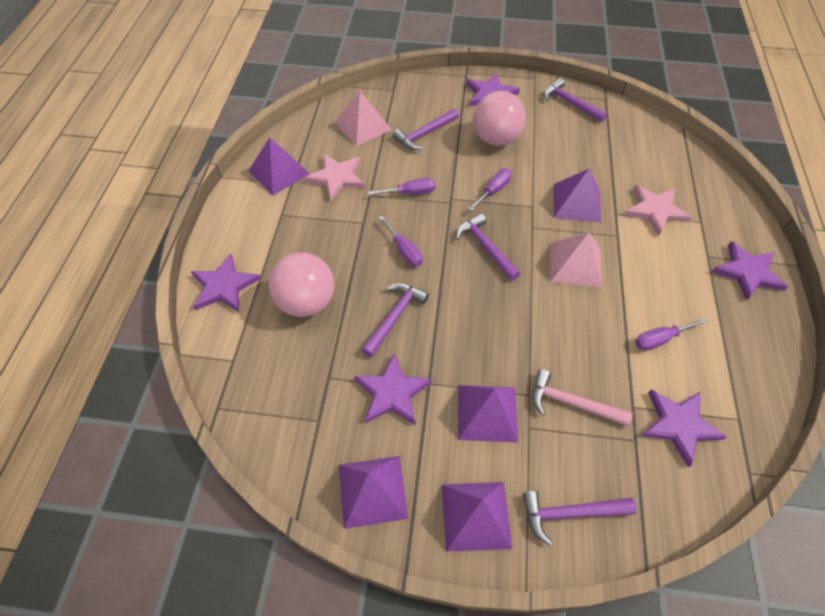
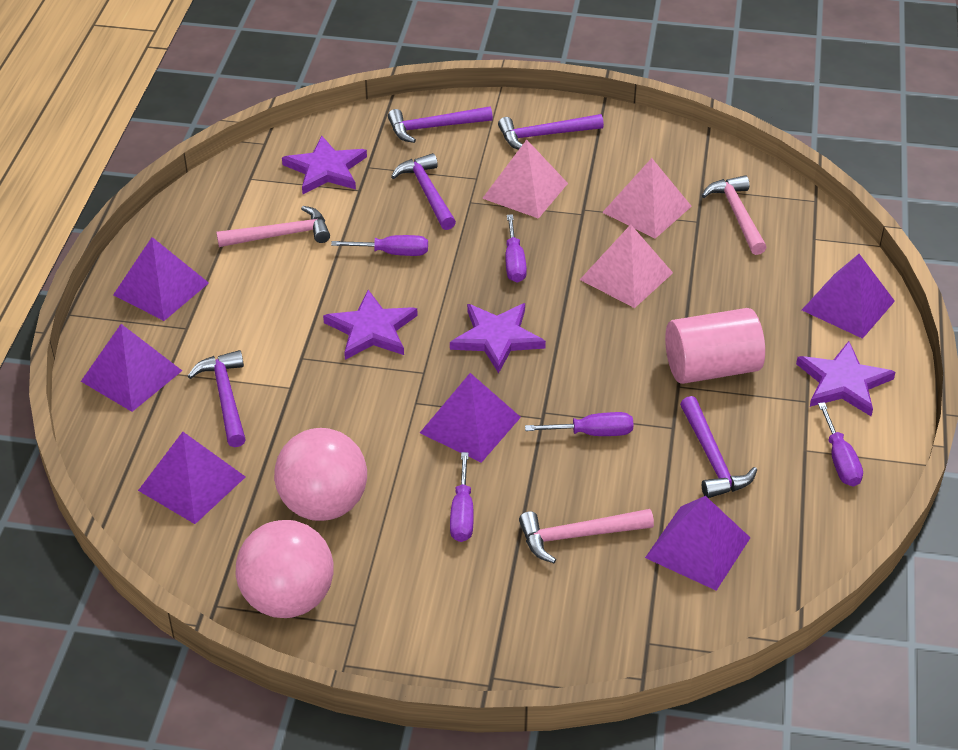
pink cylinder: 0 -> 1
pink hammer: 1 -> 3
pink pyramid: 2 -> 3
pink star: 2 -> 0
purple pyramid: 5 -> 6
purple screwdriver: 4 -> 5
purple star: 5 -> 4

